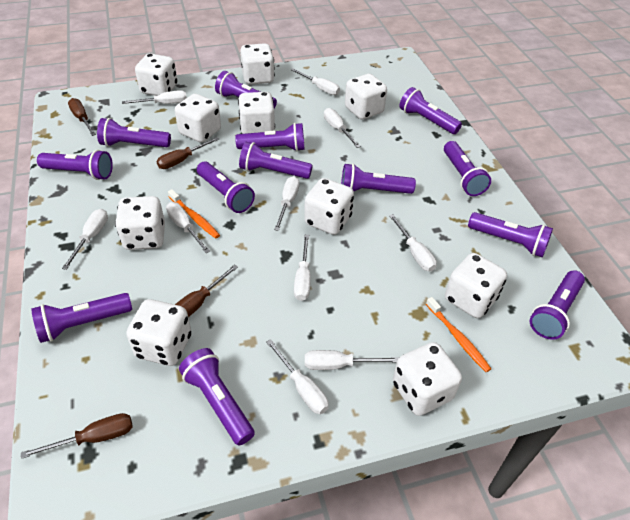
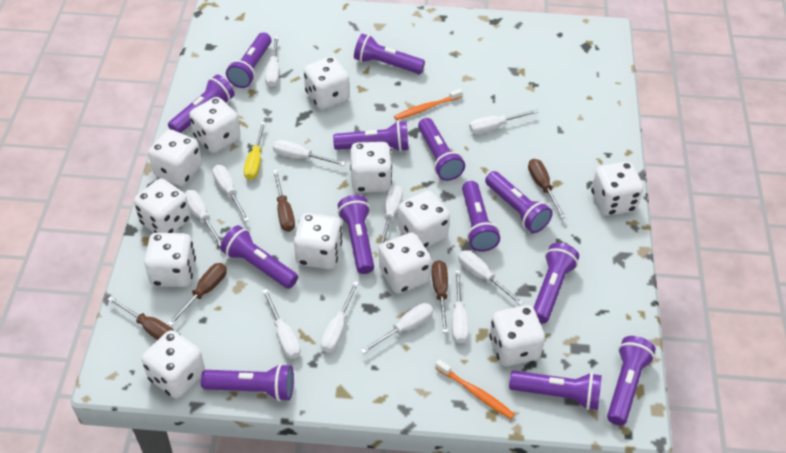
brown screwdriver: 4 -> 5
white dice: 10 -> 12
white screwdriver: 10 -> 11
yellow screwdriver: 0 -> 1

